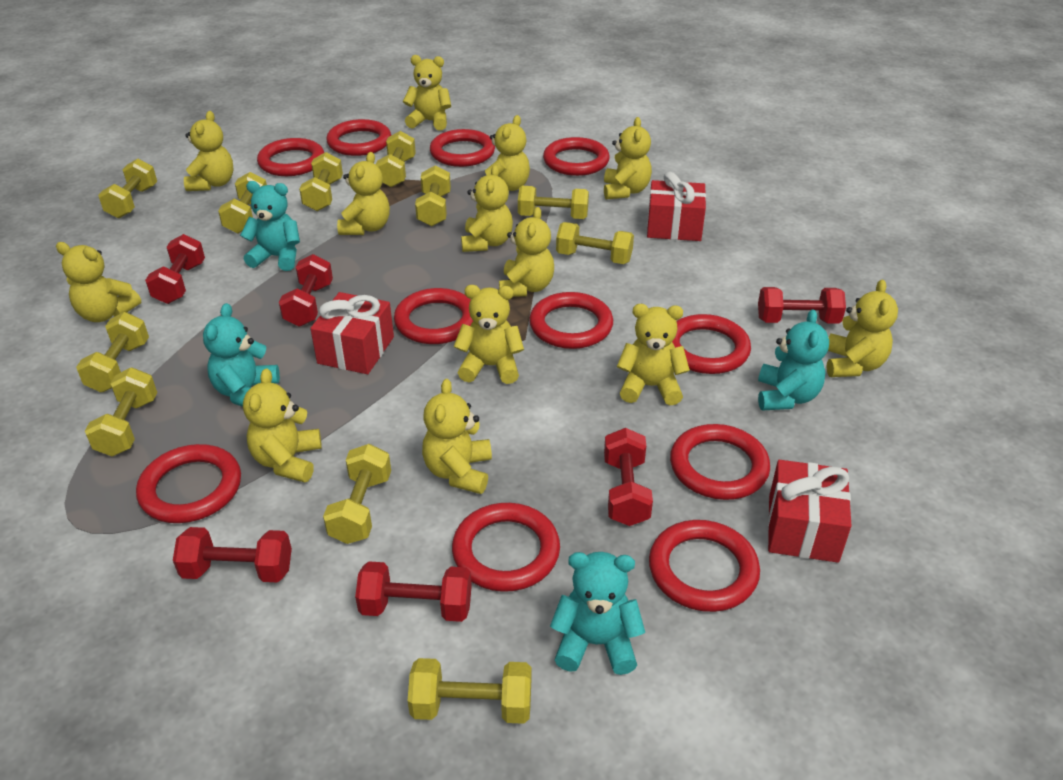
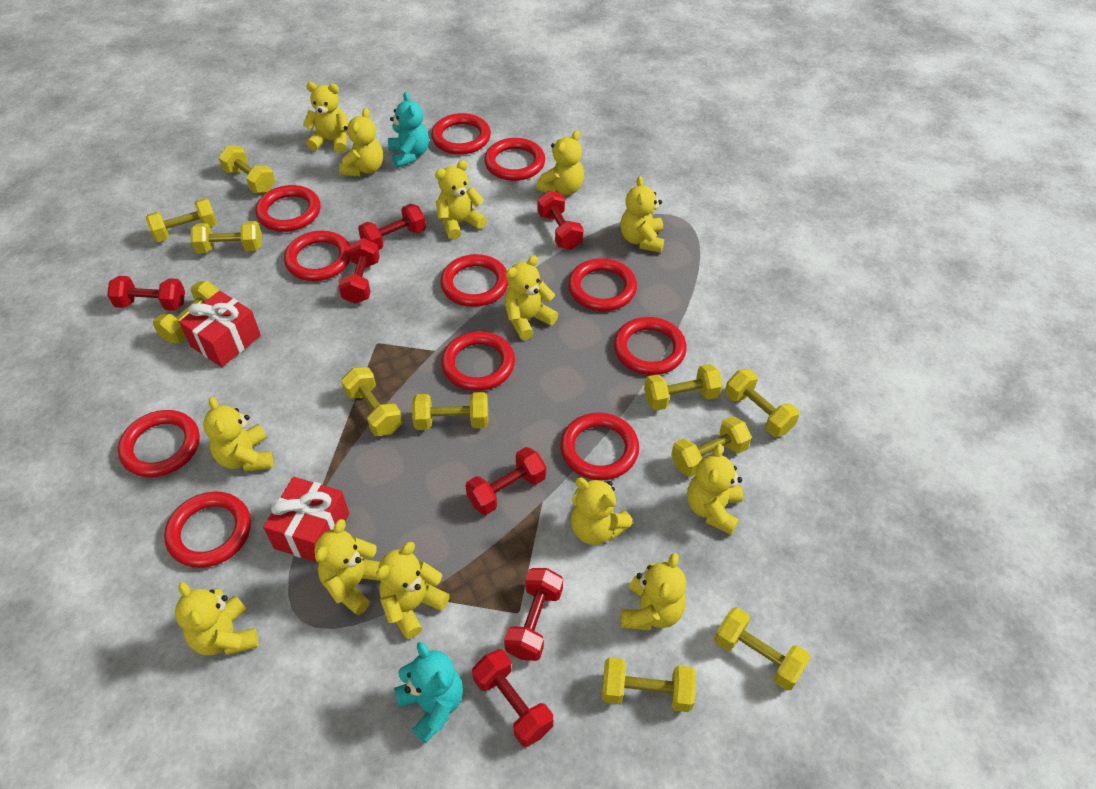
red dumbbell: 6 -> 7
red gift: 3 -> 2
turquoise teddy bear: 4 -> 2

